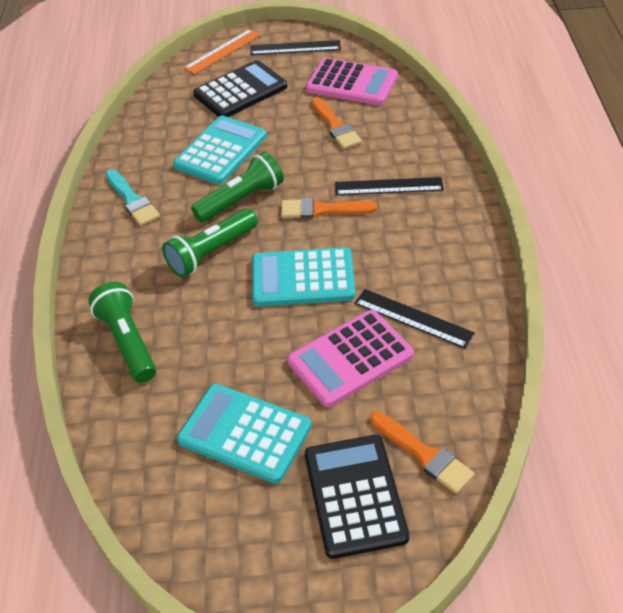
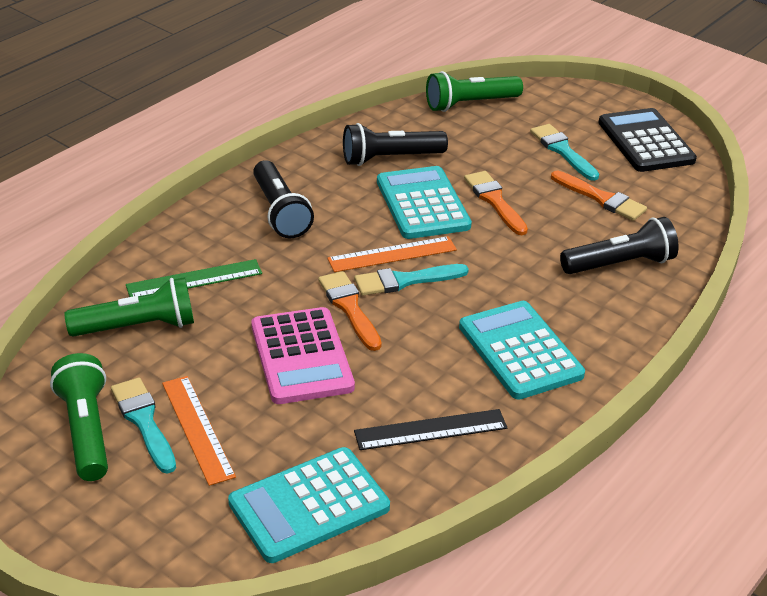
black calculator: 2 -> 1
black flashlight: 0 -> 3
black ruler: 3 -> 1
green ruler: 0 -> 1
orange ruler: 1 -> 2
pink calculator: 2 -> 1
turquoise brush: 1 -> 3

